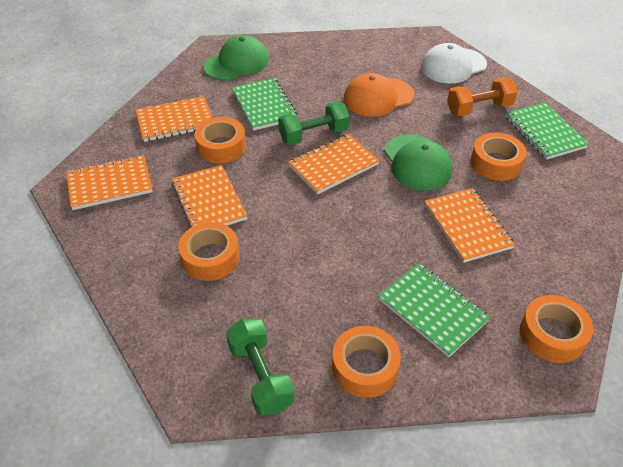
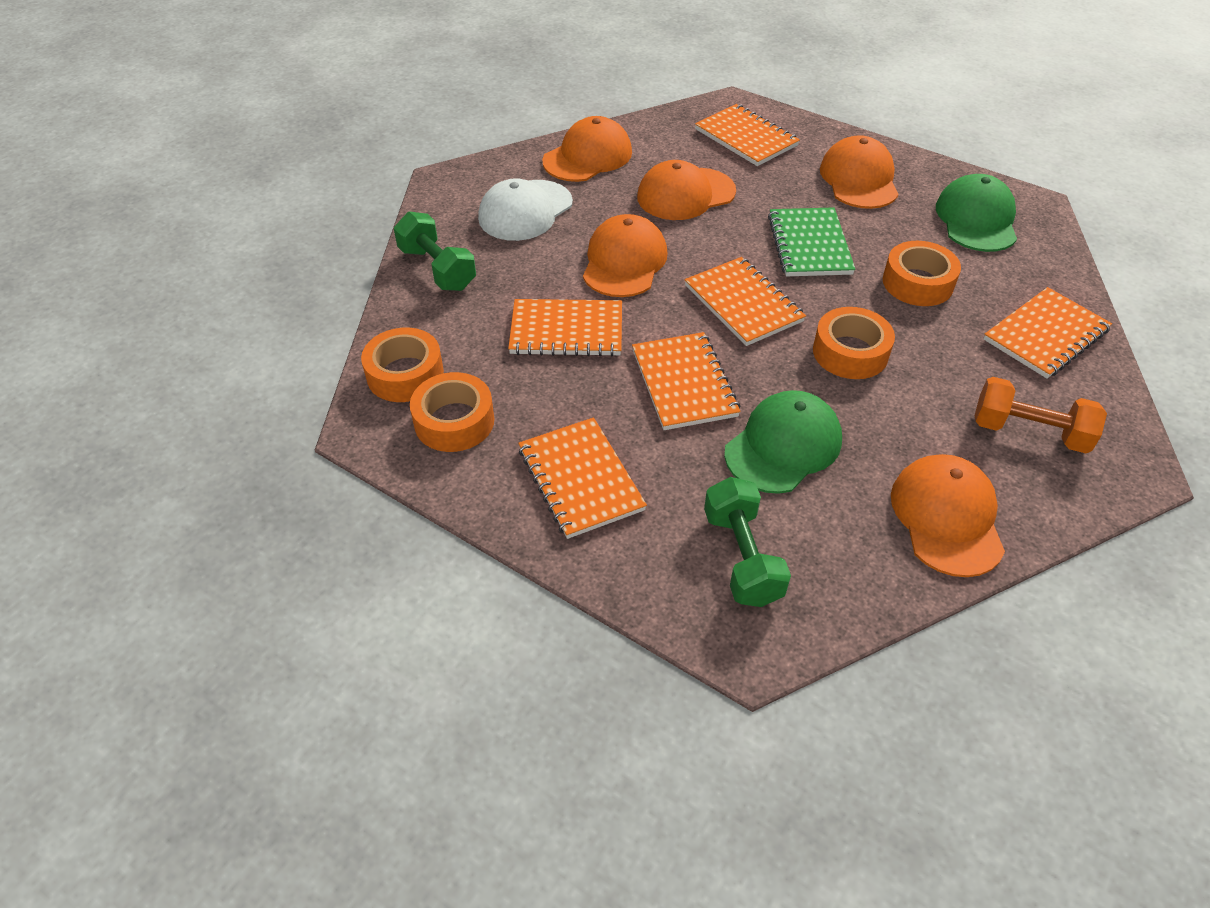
green notebook: 3 -> 1
orange cap: 1 -> 5
orange notebook: 5 -> 6
orange tape: 5 -> 4

